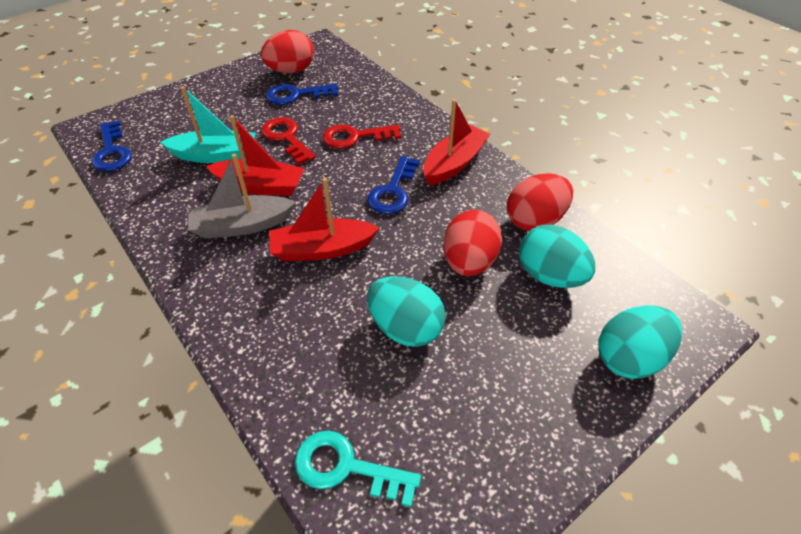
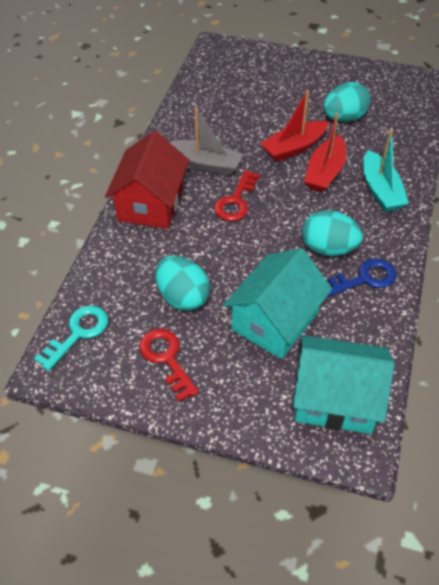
blue key: 3 -> 1
red boat: 3 -> 2
red egg: 3 -> 0
red house: 0 -> 1
turquoise house: 0 -> 2

